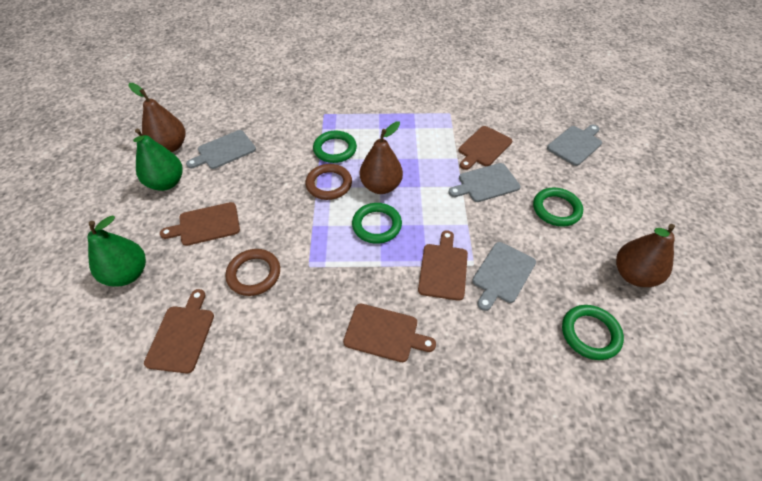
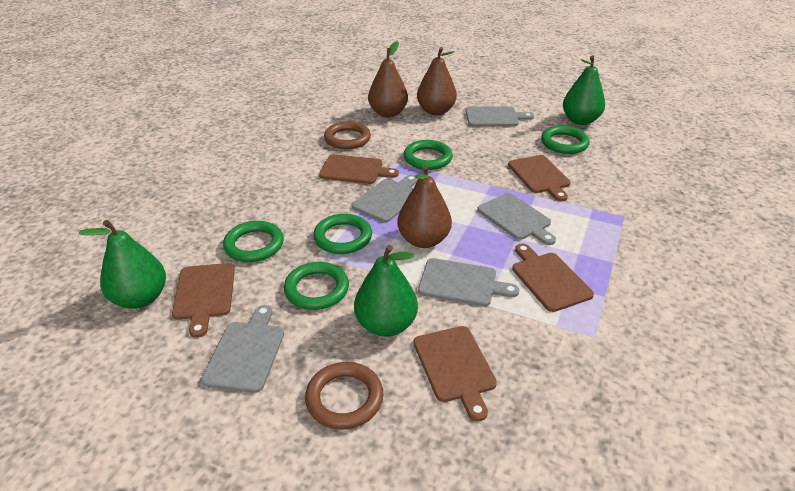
green pear: 2 -> 3
green ring: 4 -> 5
grey cutting board: 4 -> 5

